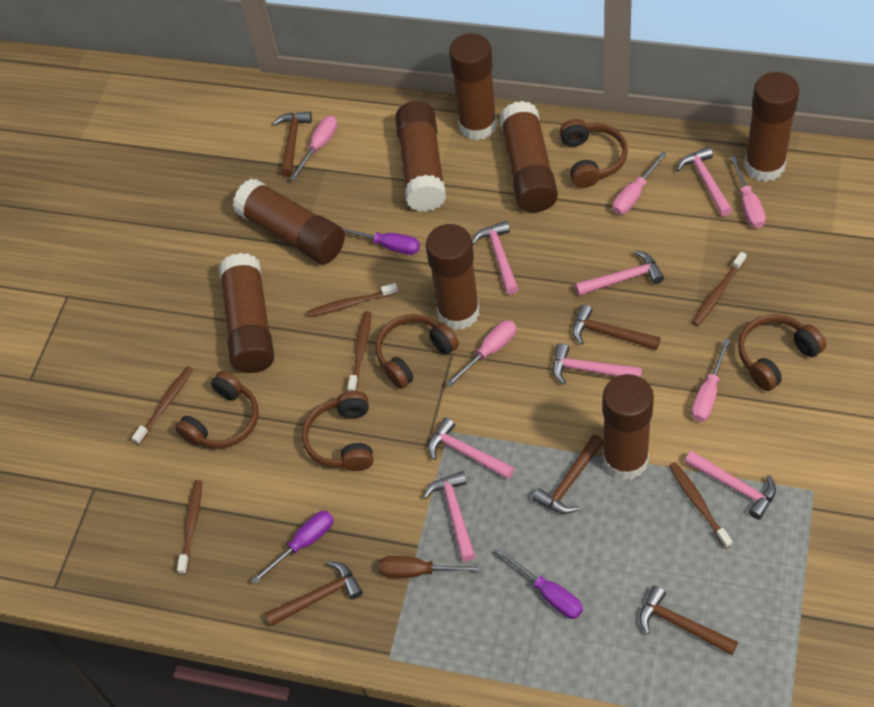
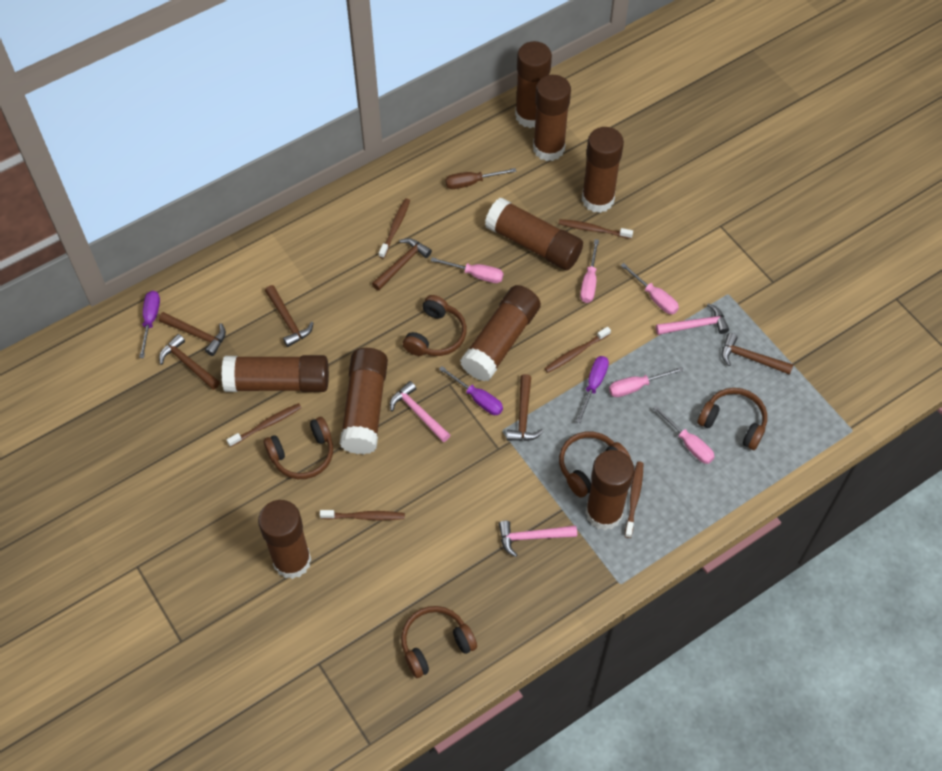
brown glue stick: 8 -> 9
brown hammer: 5 -> 6
pink hammer: 7 -> 3

